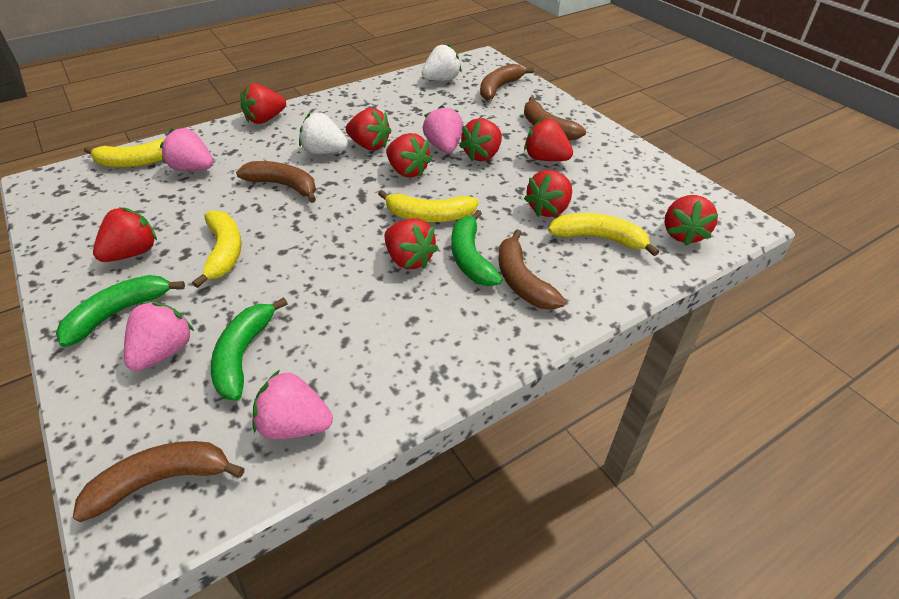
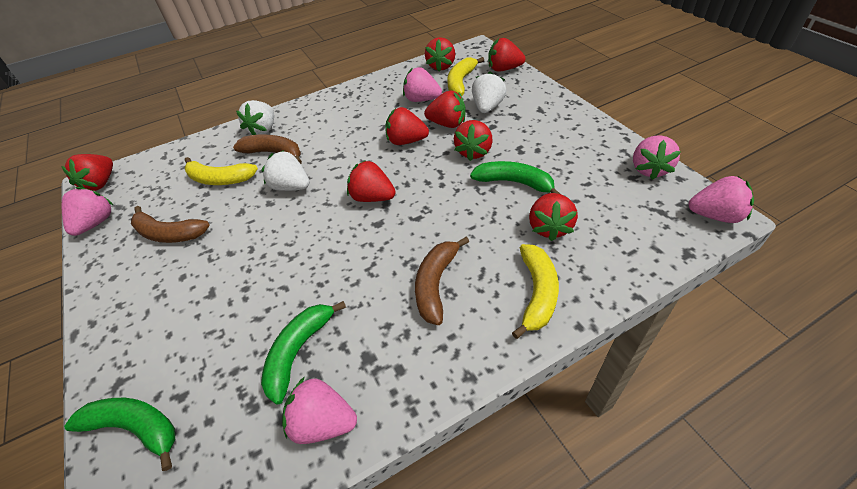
brown banana: 5 -> 3
pink strawberry: 4 -> 5
red strawberry: 9 -> 8
white strawberry: 2 -> 3
yellow banana: 4 -> 3

